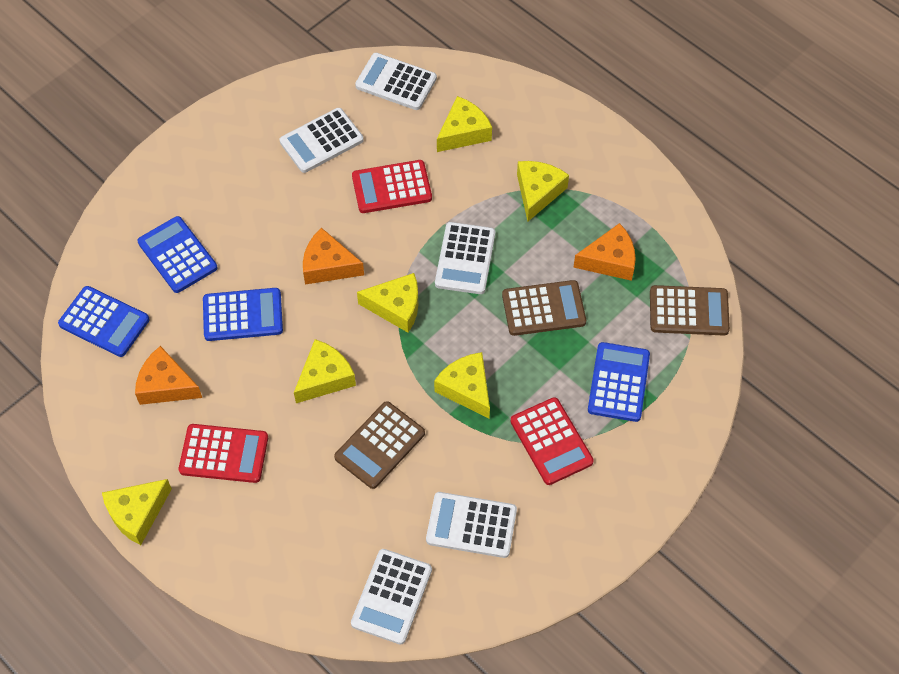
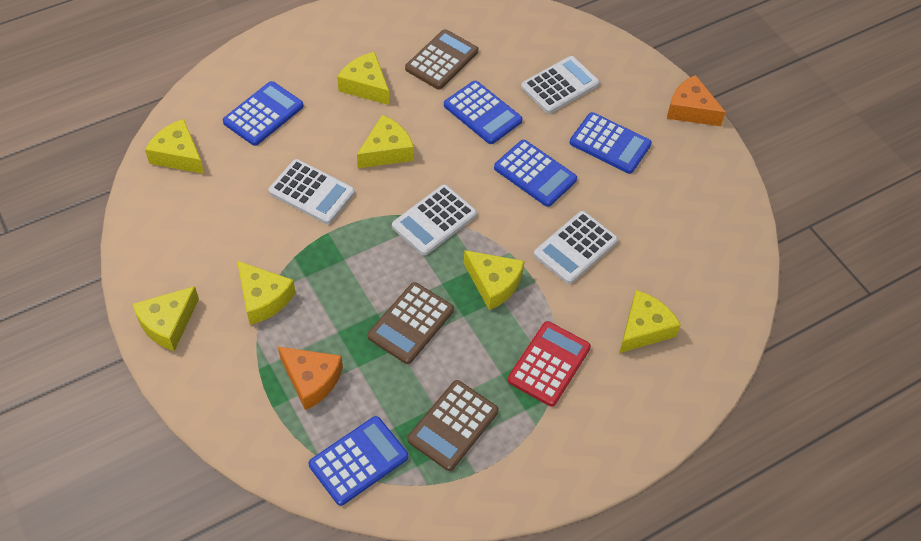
blue calculator: 4 -> 5
orange cheese: 3 -> 2
red calculator: 3 -> 1
white calculator: 5 -> 4
yellow cheese: 6 -> 7

